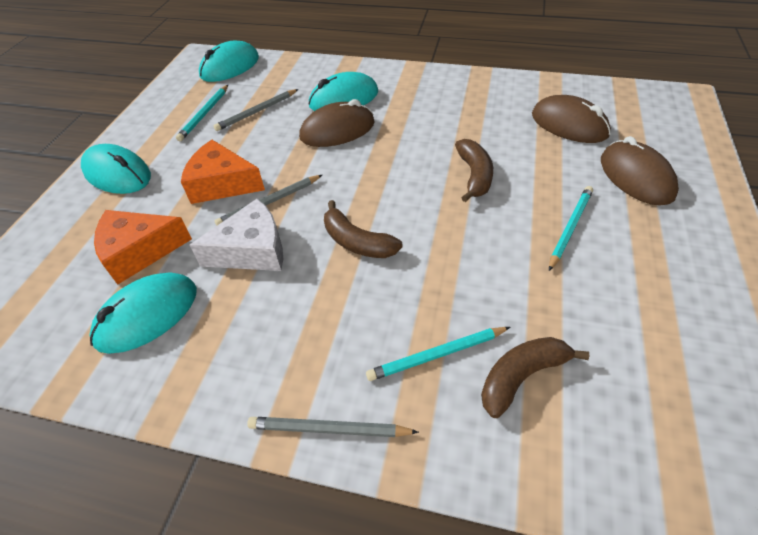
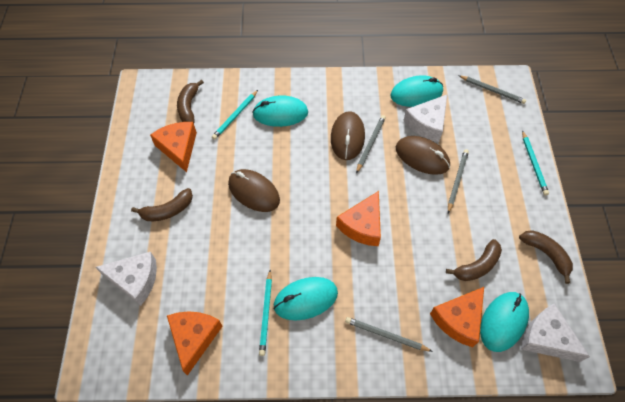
brown banana: 3 -> 4
grey pencil: 3 -> 4
orange cheese: 2 -> 4
white cheese: 1 -> 3

